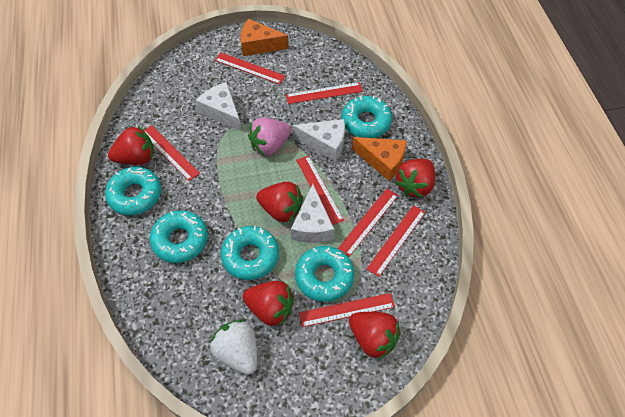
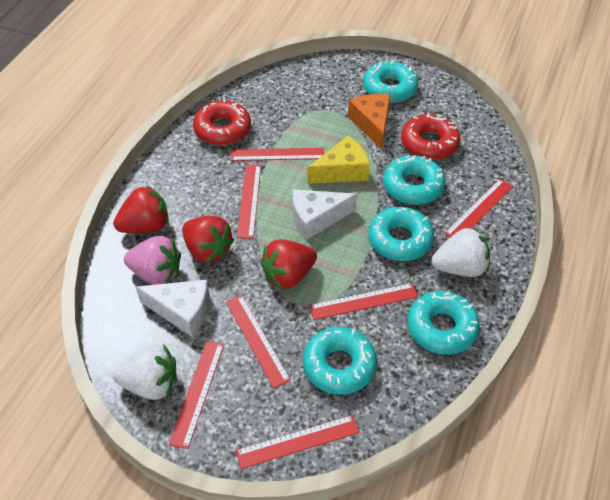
orange cheese: 2 -> 1
red donut: 0 -> 2
red strawberry: 5 -> 3
white cheese: 3 -> 2
white strawberry: 1 -> 2
yellow cheese: 0 -> 1

